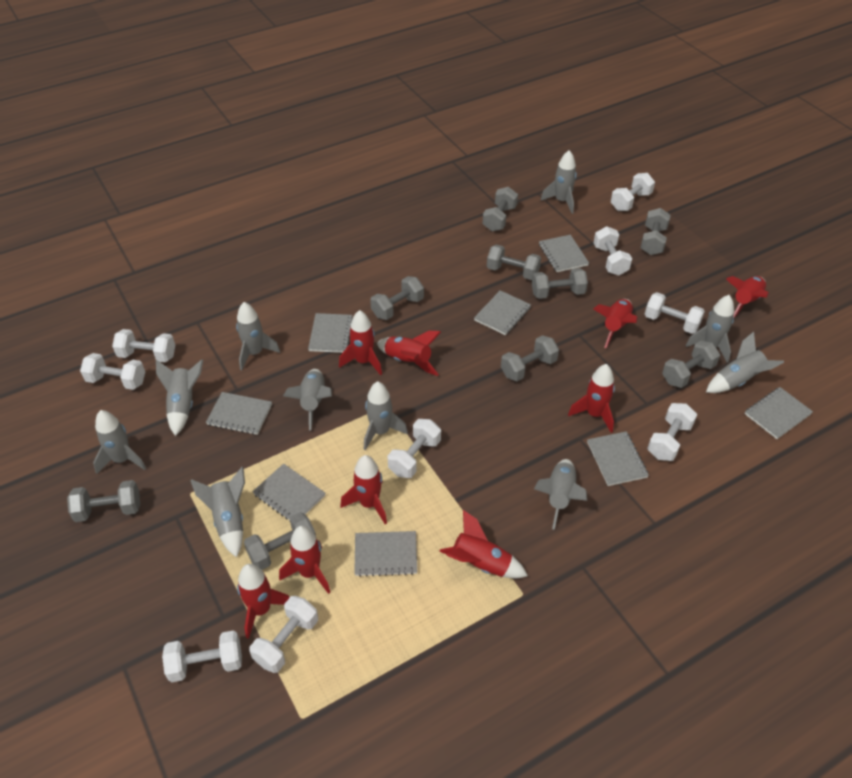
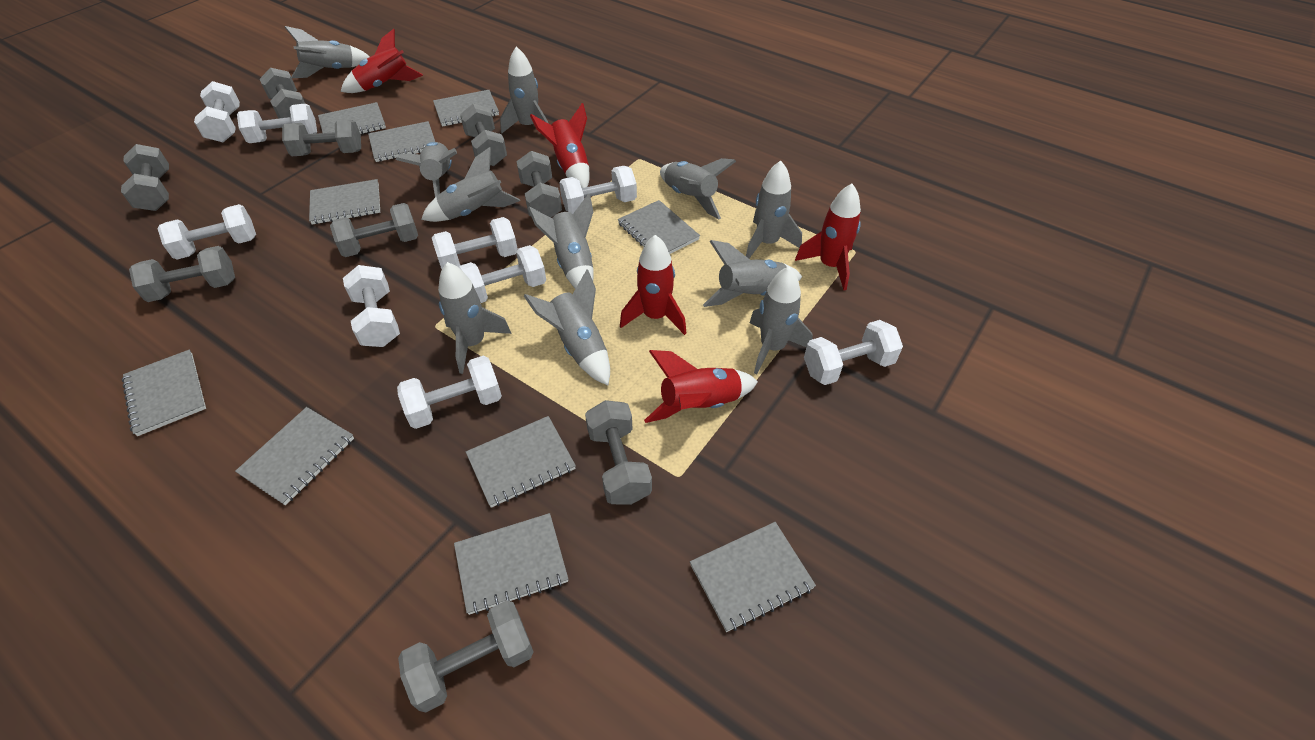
grey notebook: 8 -> 10
grey rocket: 10 -> 11
red rocket: 9 -> 5

